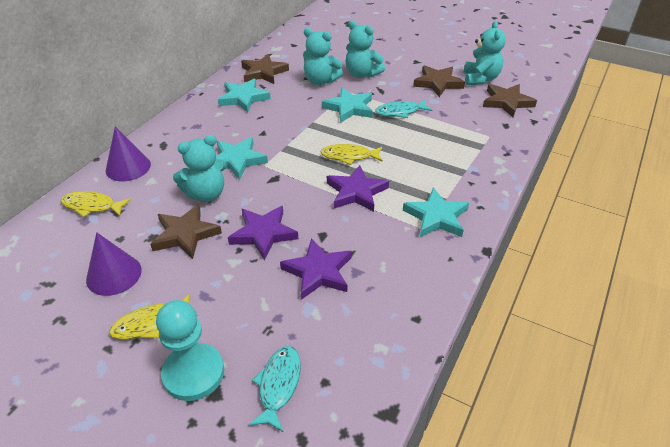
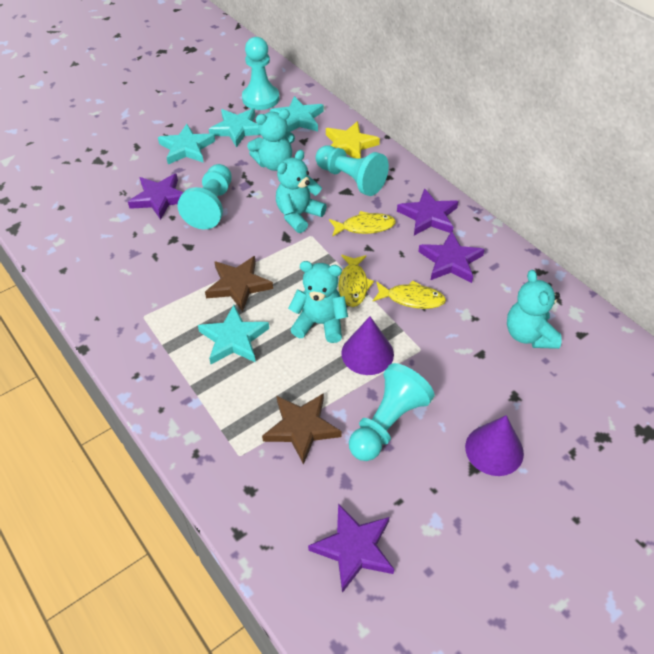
brown star: 4 -> 2
purple star: 3 -> 4
turquoise fish: 2 -> 0
turquoise pawn: 1 -> 4
yellow star: 0 -> 1

